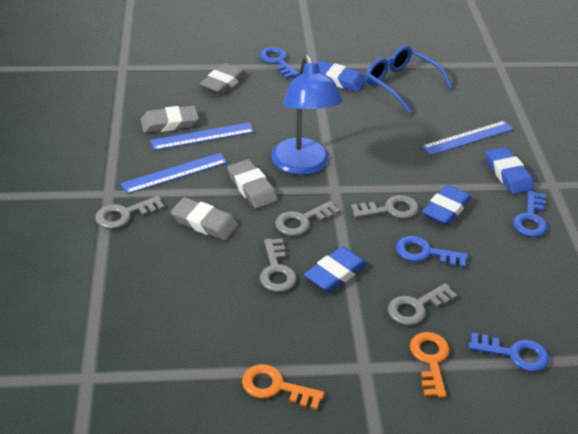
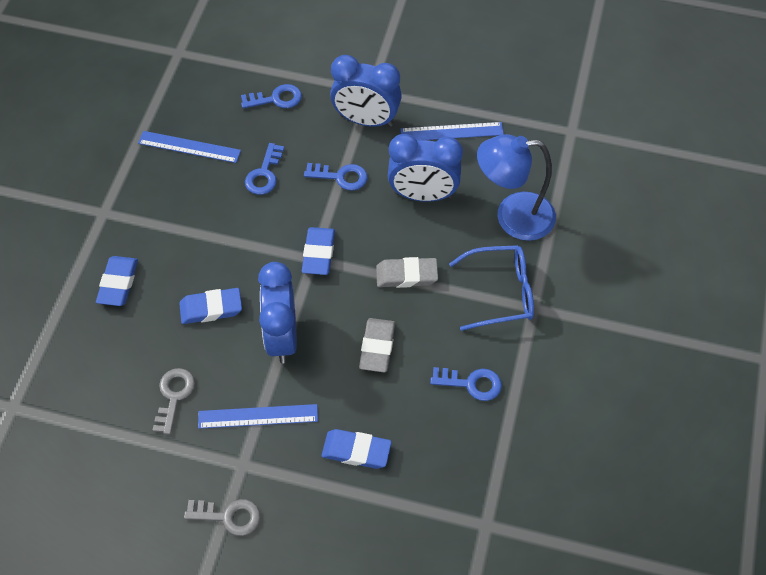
blue clock: 0 -> 3
grey eraser: 4 -> 2
grey key: 5 -> 2
orange key: 2 -> 0

